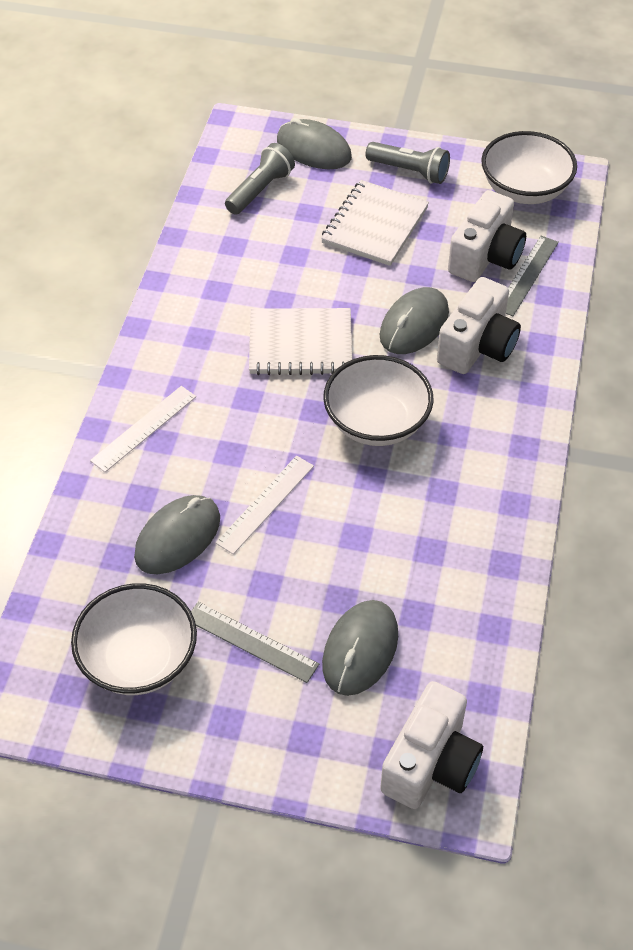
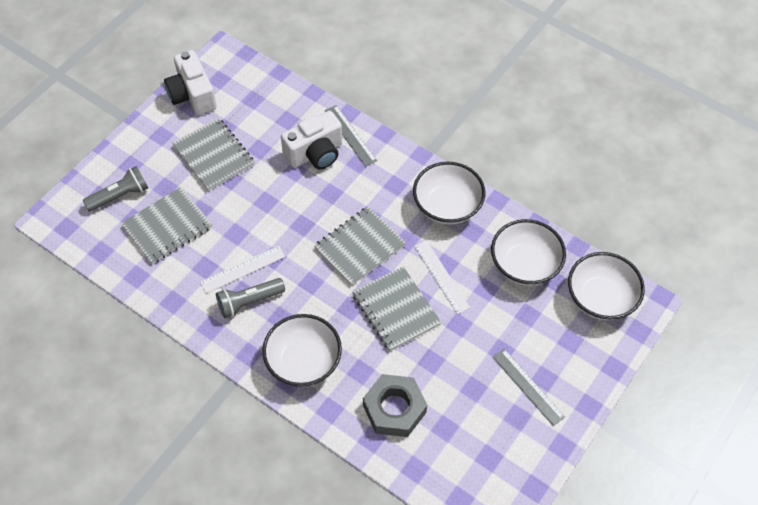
grey mouse: 4 -> 0
grey notebook: 0 -> 4
grey nut: 0 -> 1
white bowl: 3 -> 4
white camera: 3 -> 2
white notebook: 2 -> 0

